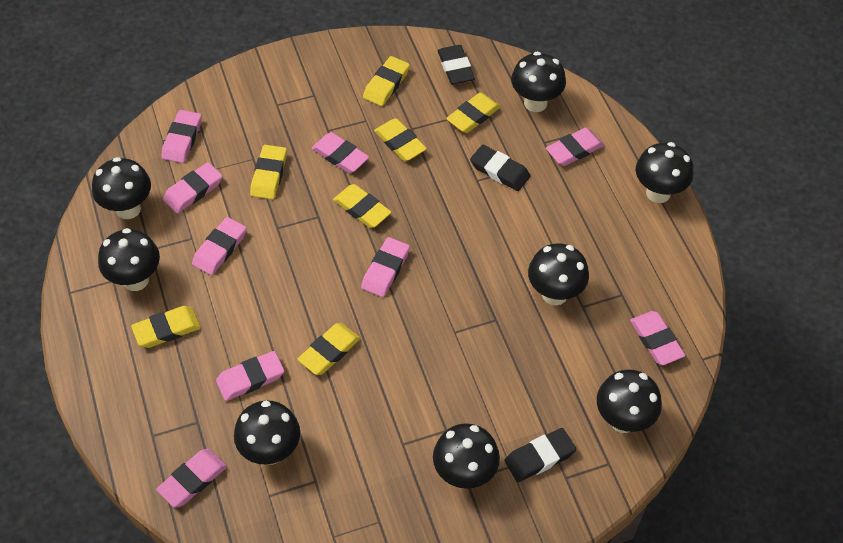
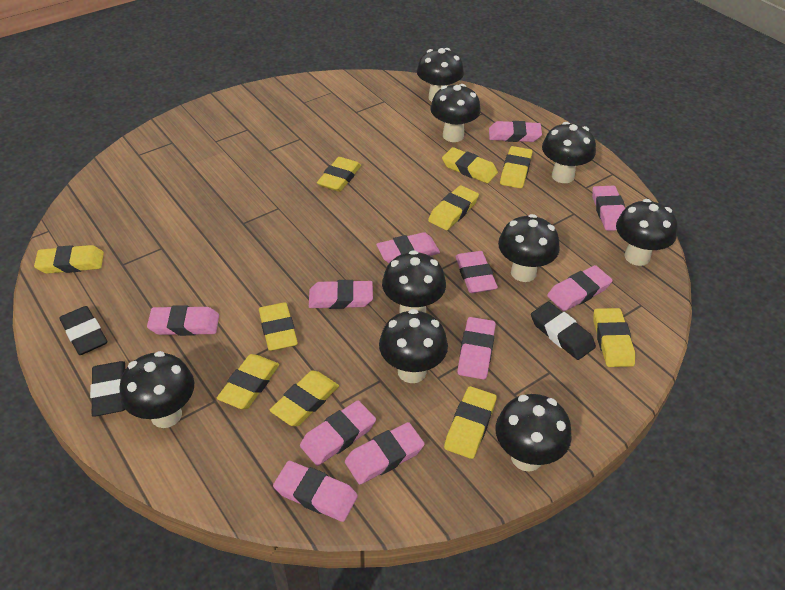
black mushroom: 8 -> 9
pink eraser: 9 -> 11
yellow eraser: 7 -> 10

